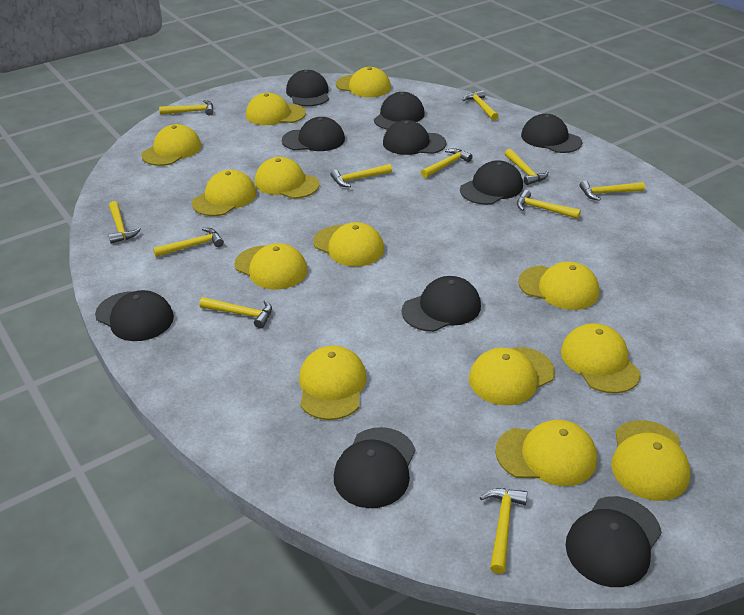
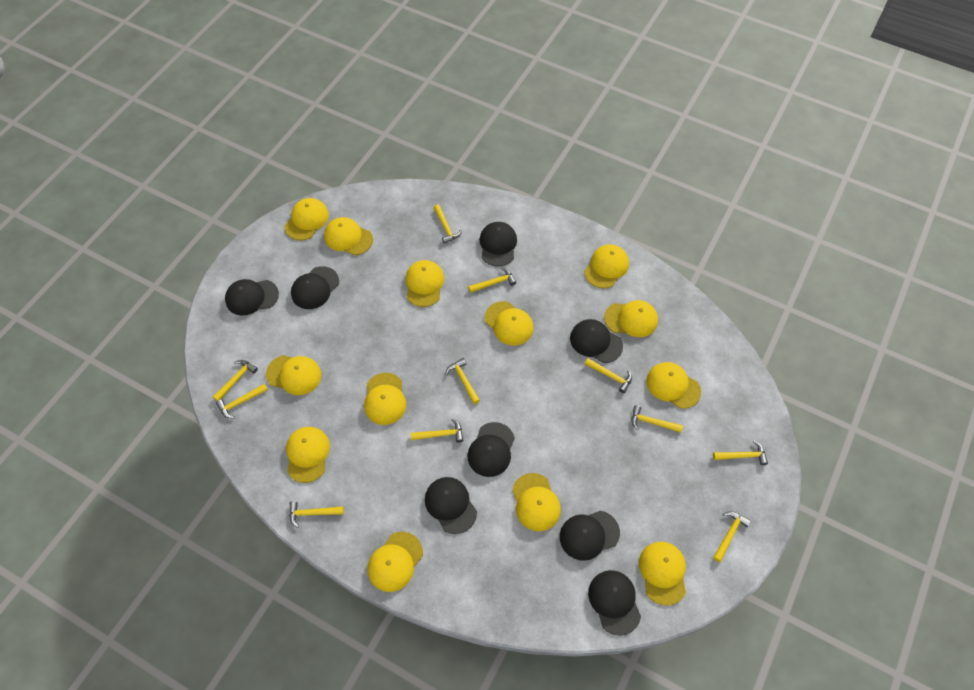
black cap: 10 -> 8

